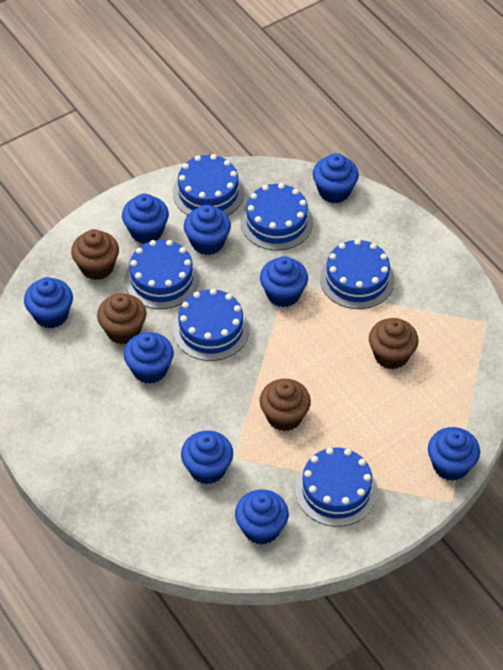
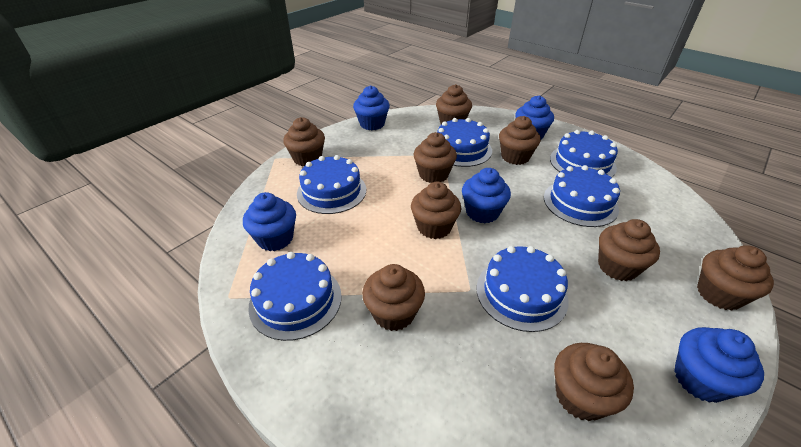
blue cupcake: 9 -> 5
brown cupcake: 4 -> 9

